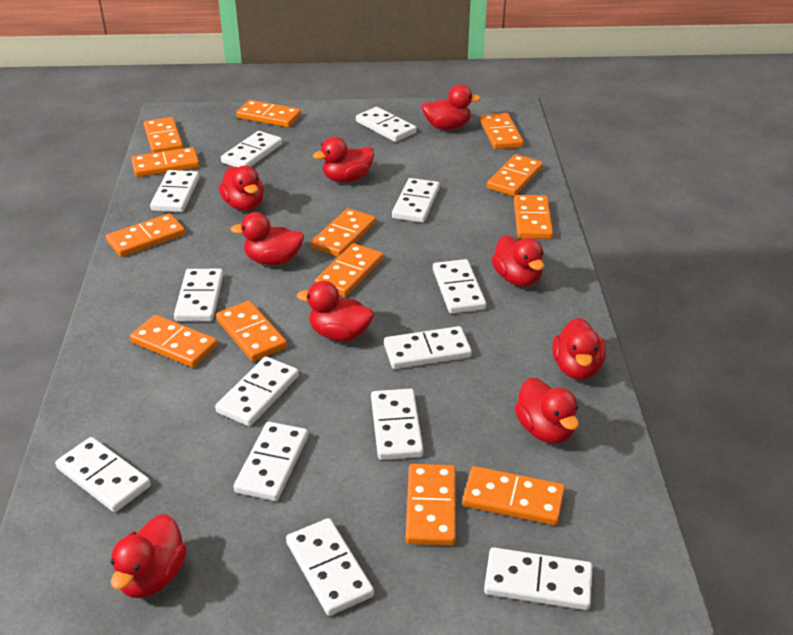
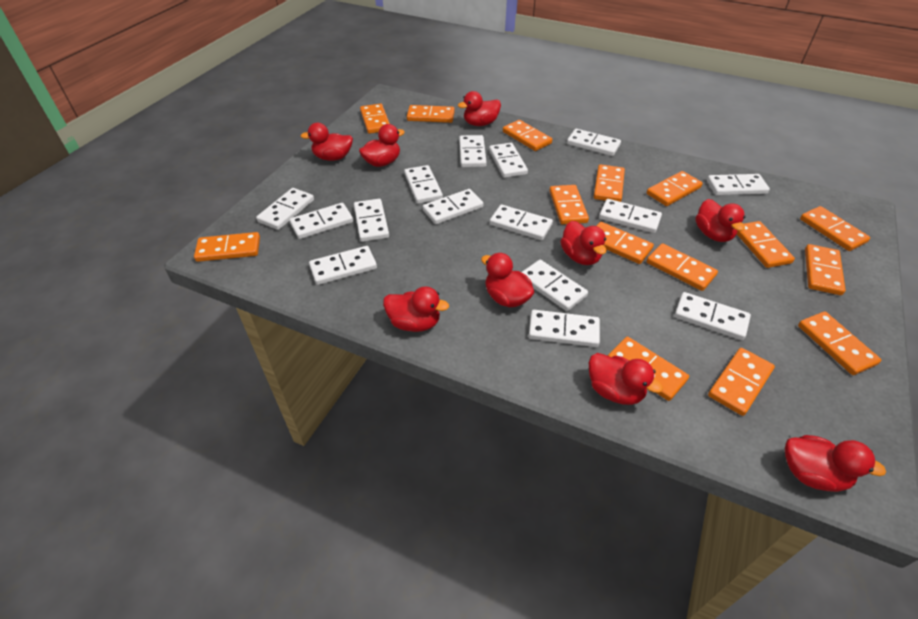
orange domino: 13 -> 15
white domino: 13 -> 15

